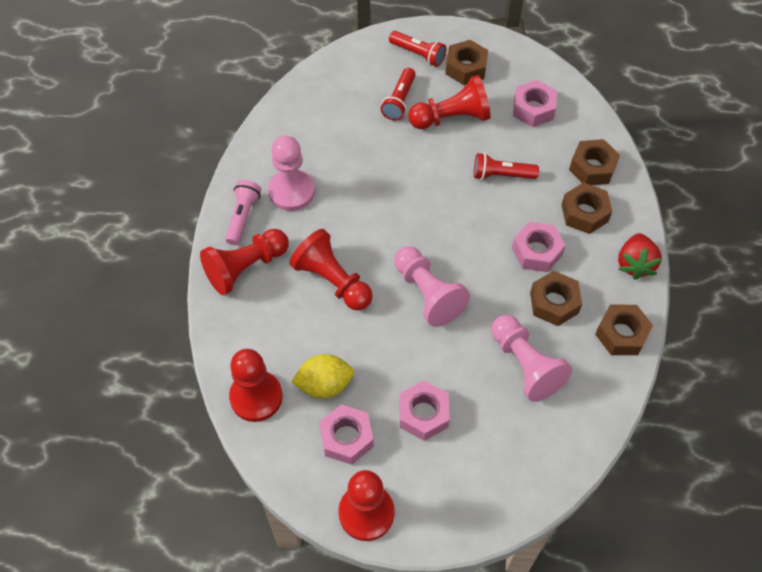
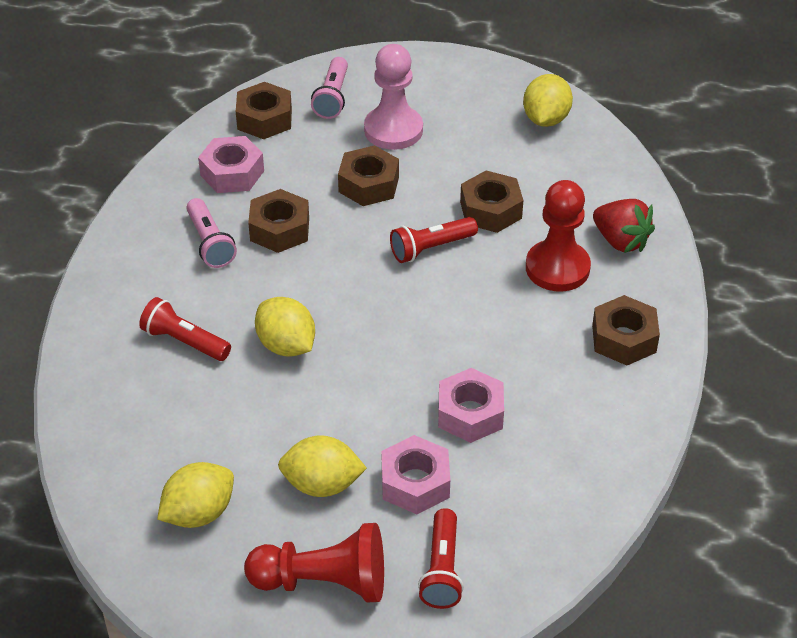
pink flashlight: 1 -> 2
pink nut: 4 -> 3
pink pawn: 3 -> 1
red pawn: 5 -> 2
yellow lemon: 1 -> 4

